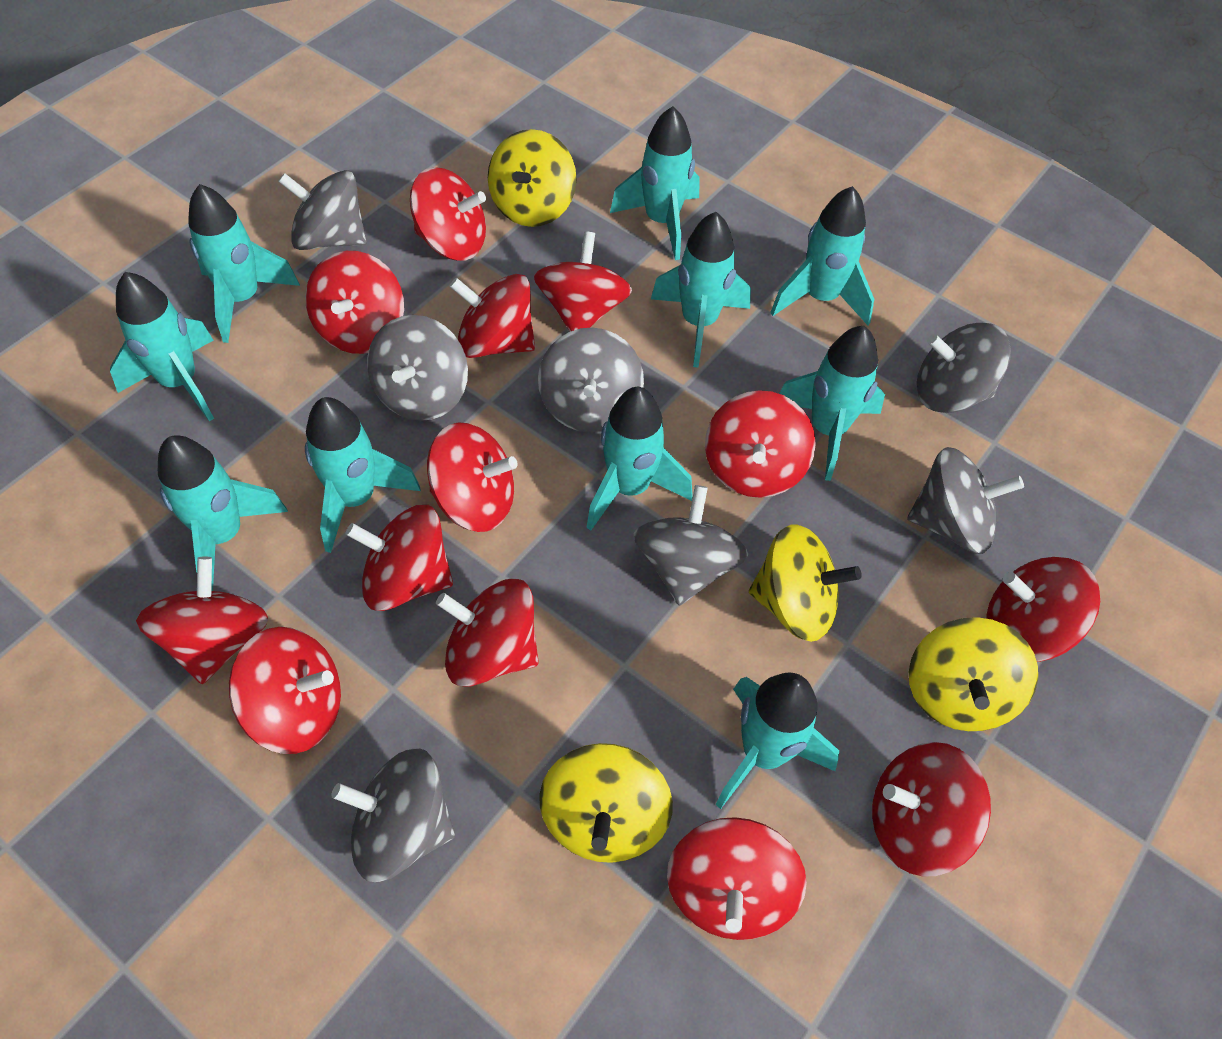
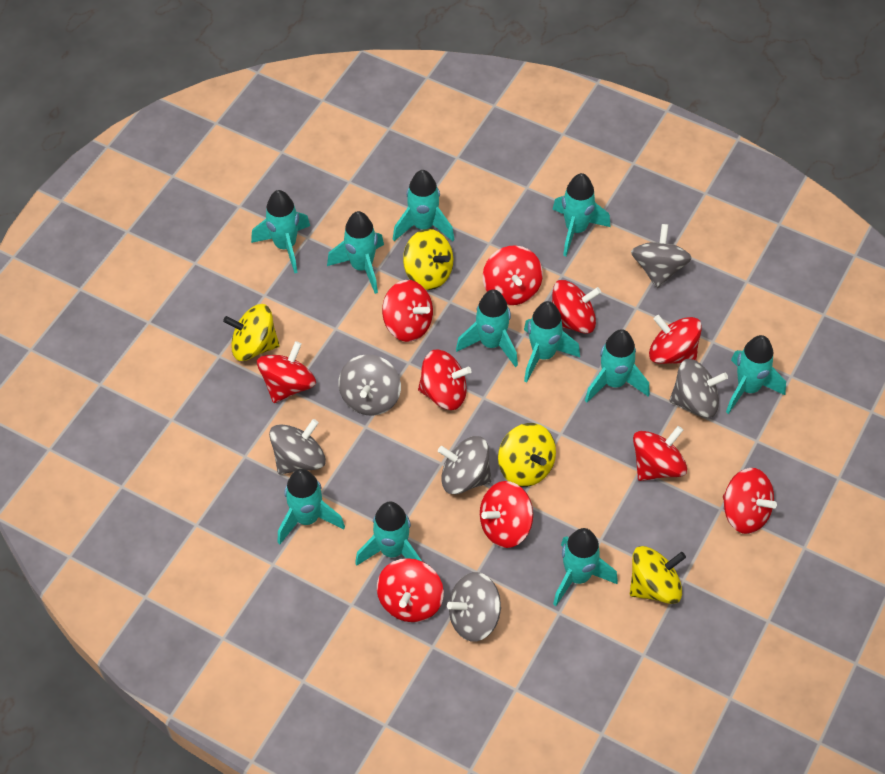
grey spinning top: 7 -> 6
red spinning top: 13 -> 10
turquoise rocket: 10 -> 11

